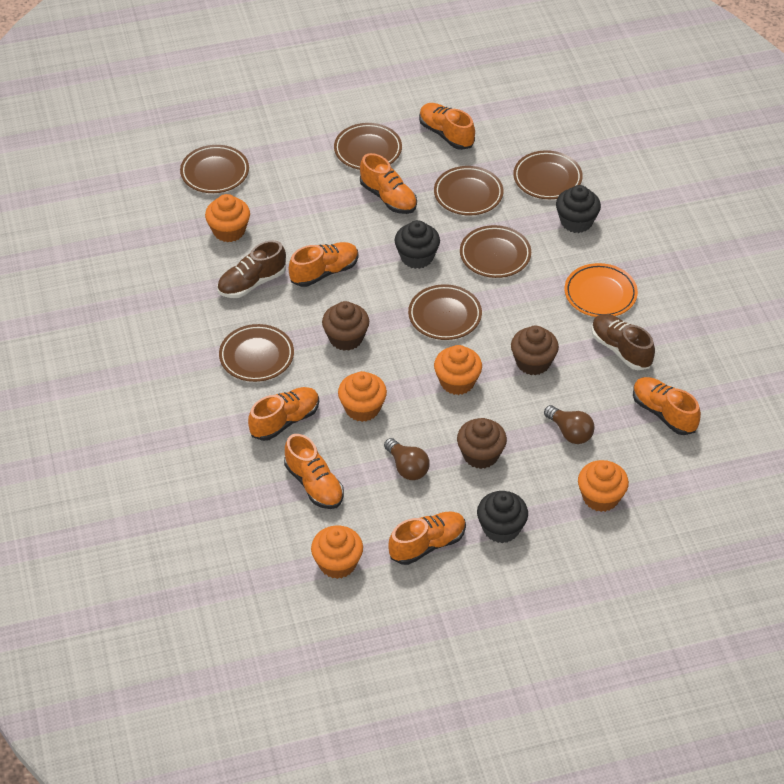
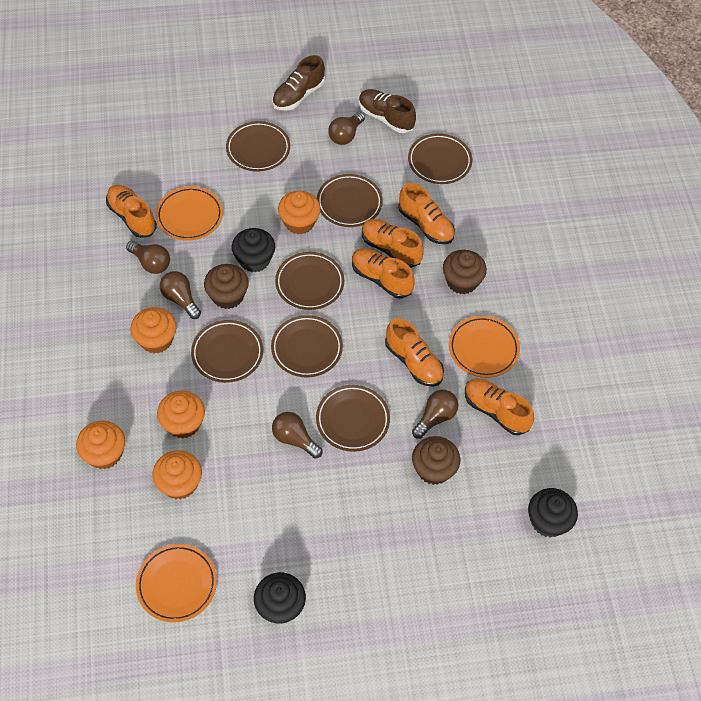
brown light bulb: 2 -> 5
orange plate: 1 -> 3
orange shoe: 7 -> 6

